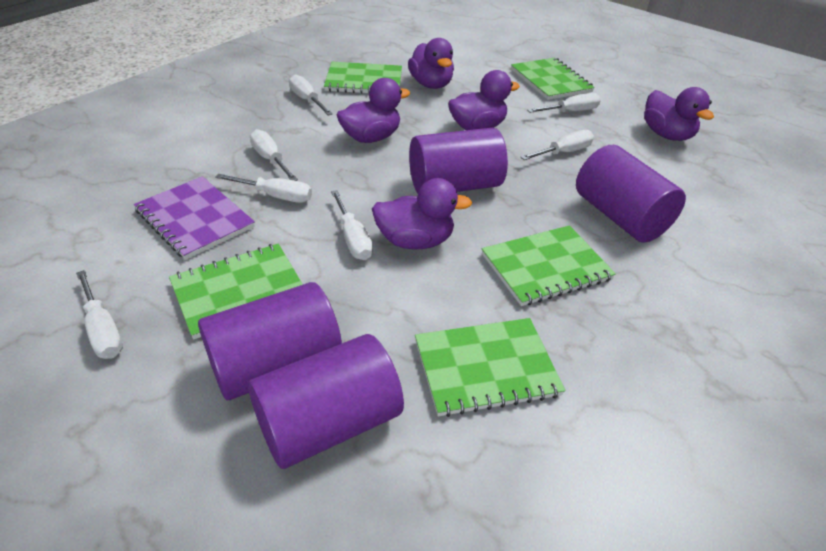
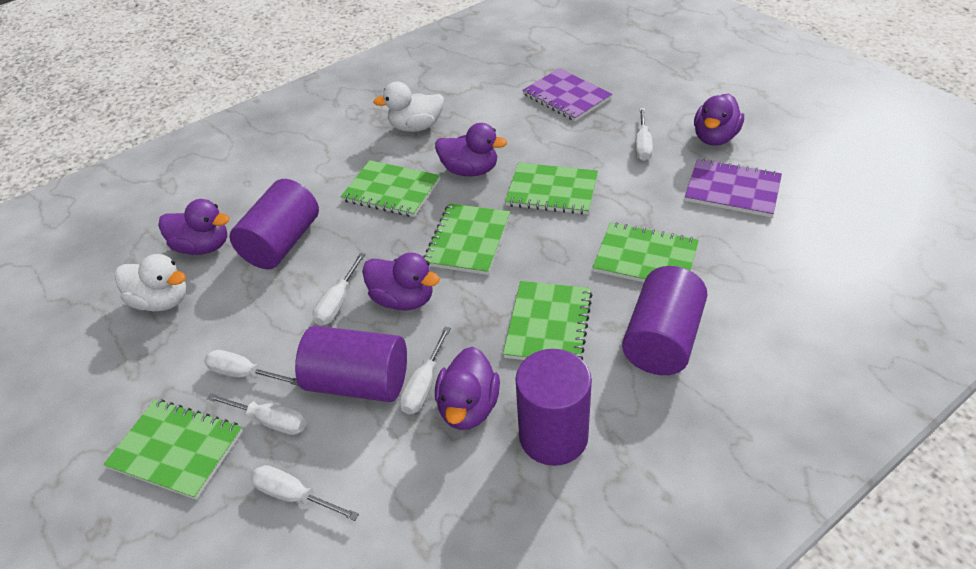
green notebook: 5 -> 6
purple notebook: 1 -> 2
white duck: 0 -> 2
white screwdriver: 7 -> 6

